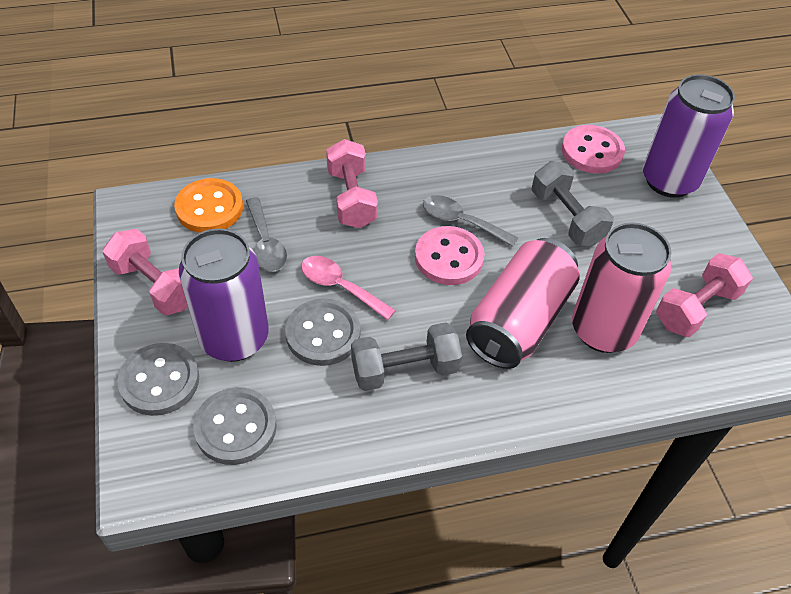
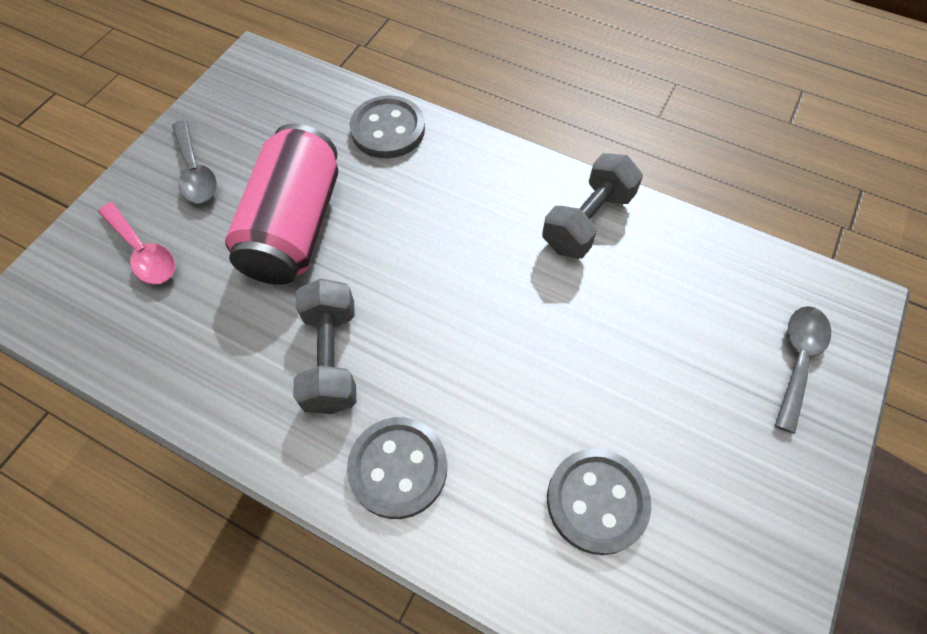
orange button: 1 -> 0
pink button: 2 -> 0
pink can: 2 -> 1
pink dumbbell: 3 -> 0
purple can: 2 -> 0

